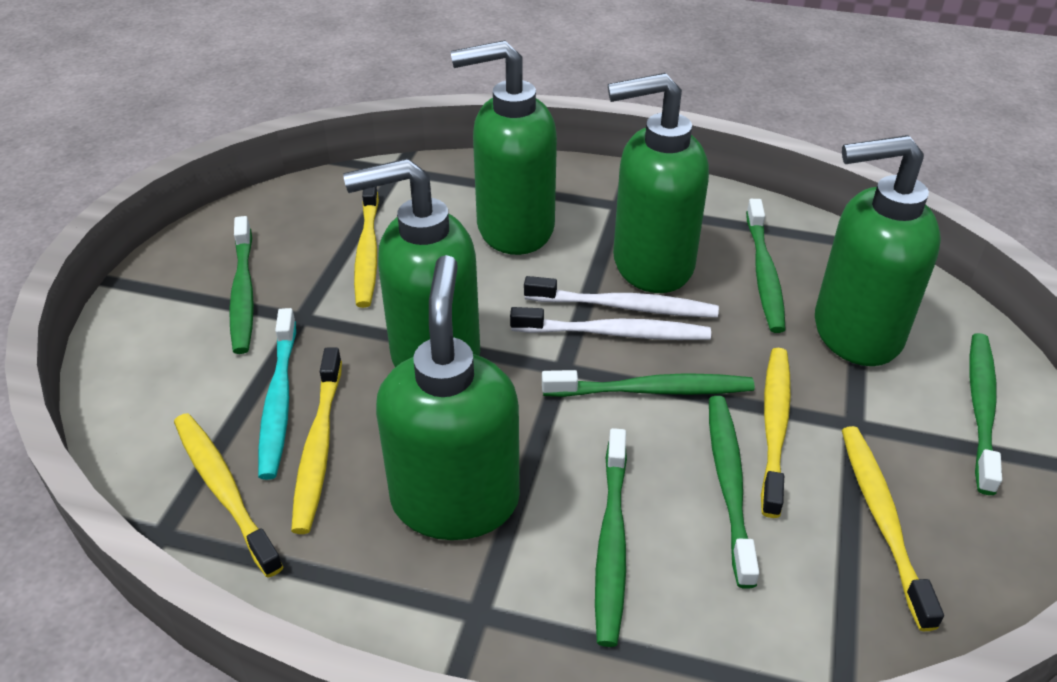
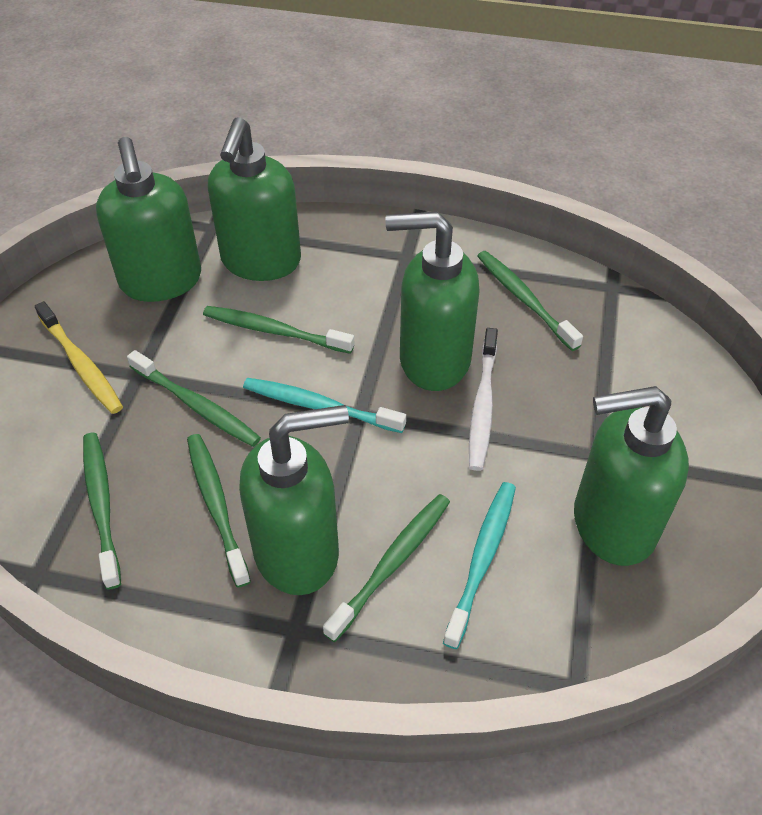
turquoise toothbrush: 1 -> 2
white toothbrush: 2 -> 1
yellow toothbrush: 5 -> 1

